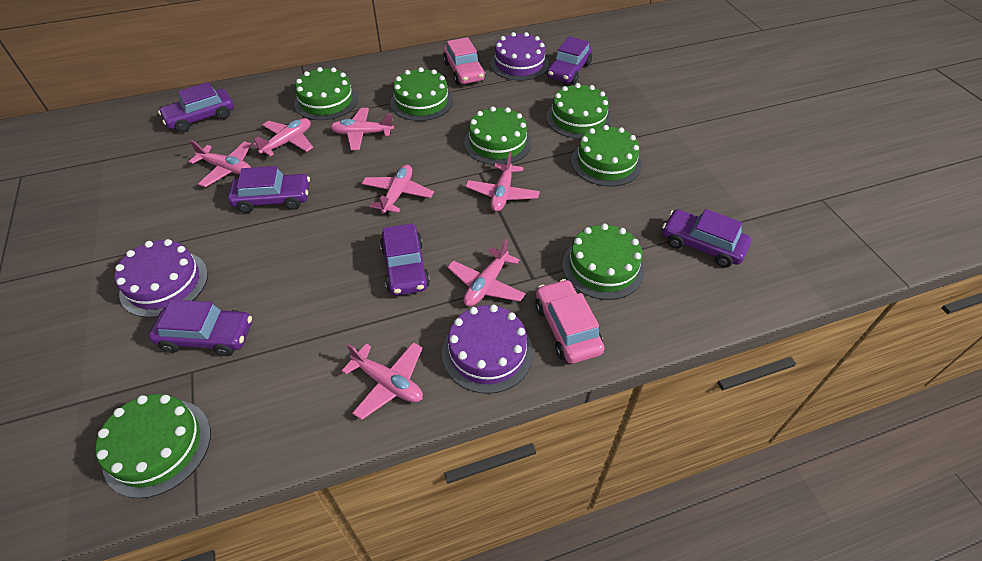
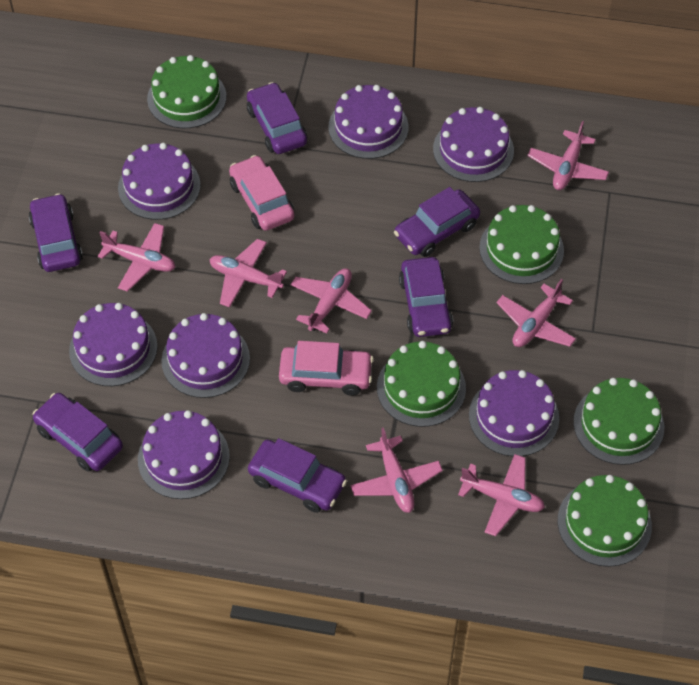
green cake: 7 -> 5
purple cake: 3 -> 7

